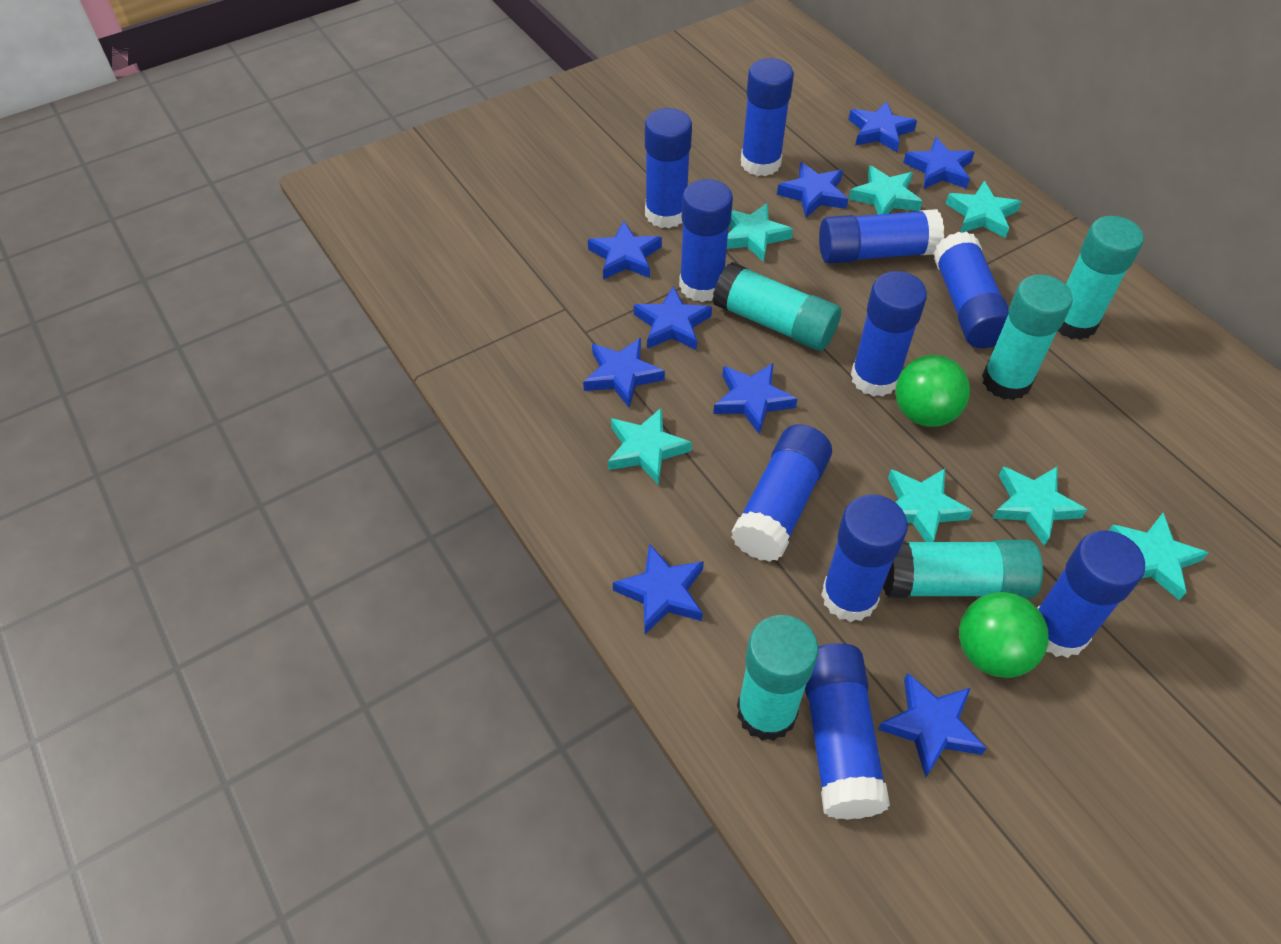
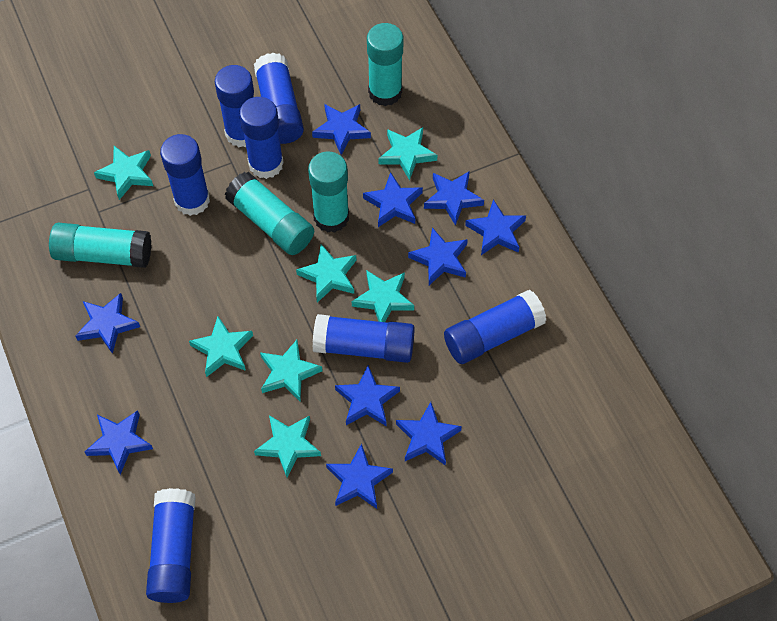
blue glue stick: 10 -> 7
blue star: 9 -> 10
green ball: 2 -> 0
turquoise glue stick: 5 -> 4

